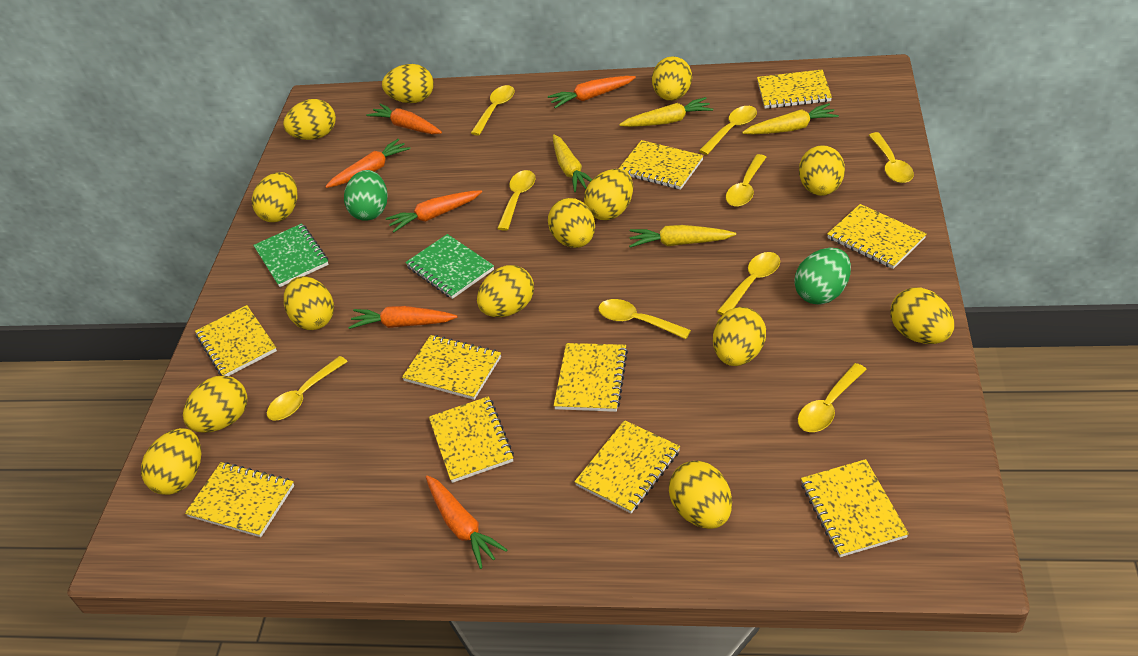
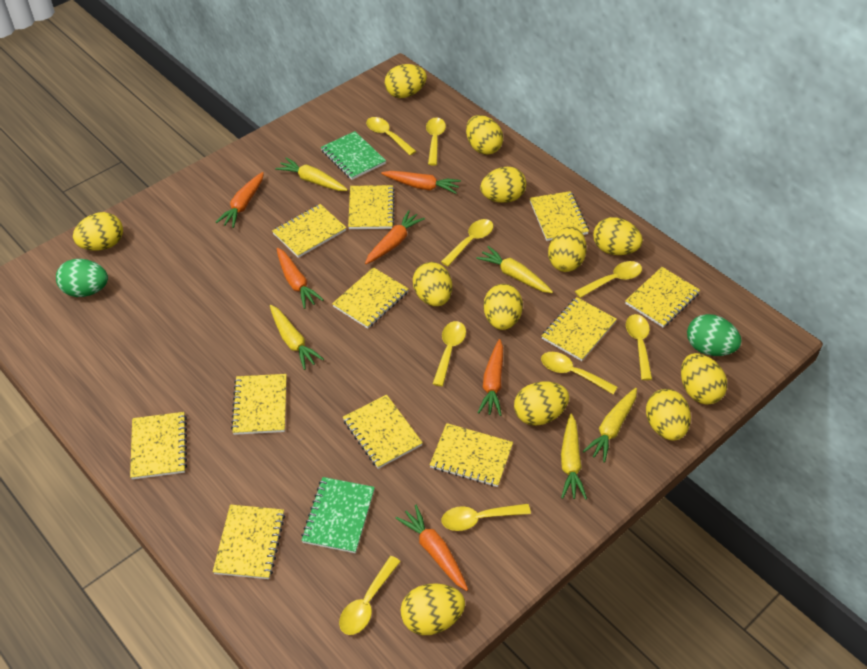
yellow carrot: 4 -> 5
yellow egg: 14 -> 12
yellow notebook: 10 -> 11

